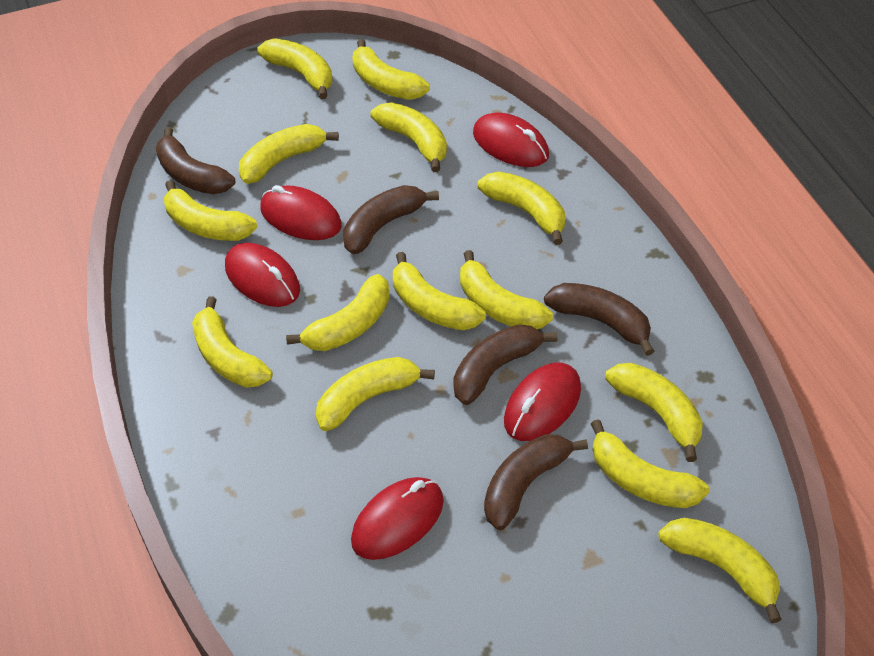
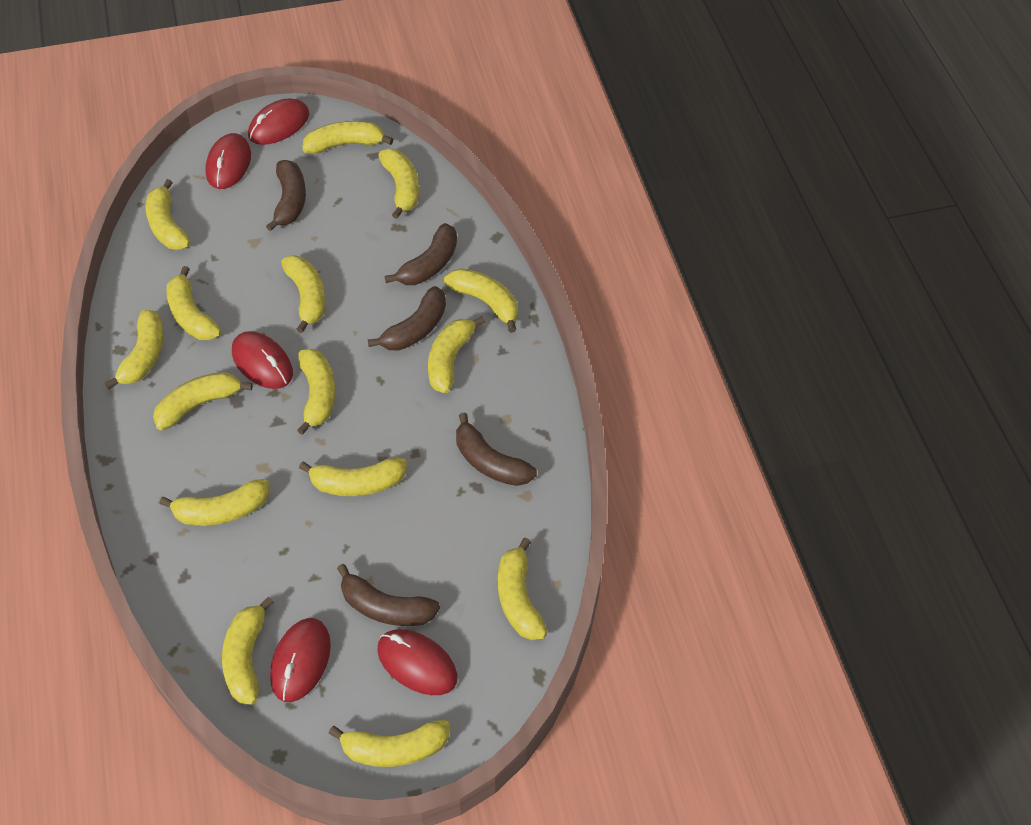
yellow banana: 14 -> 15

